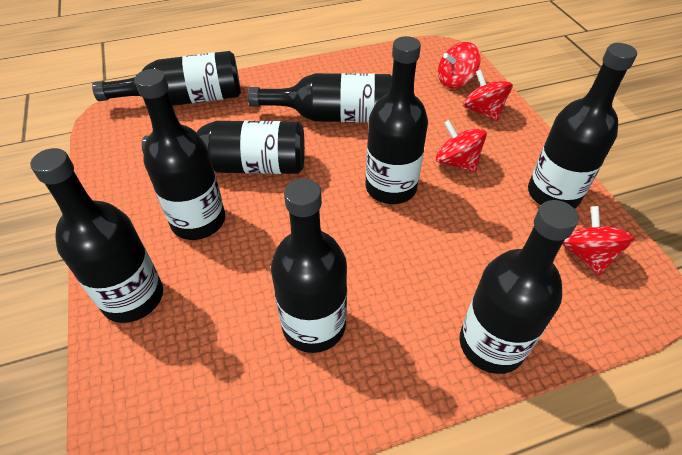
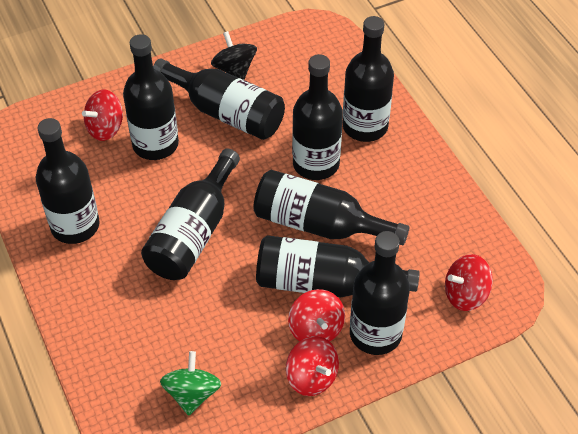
black spinning top: 0 -> 1
green spinning top: 0 -> 1

